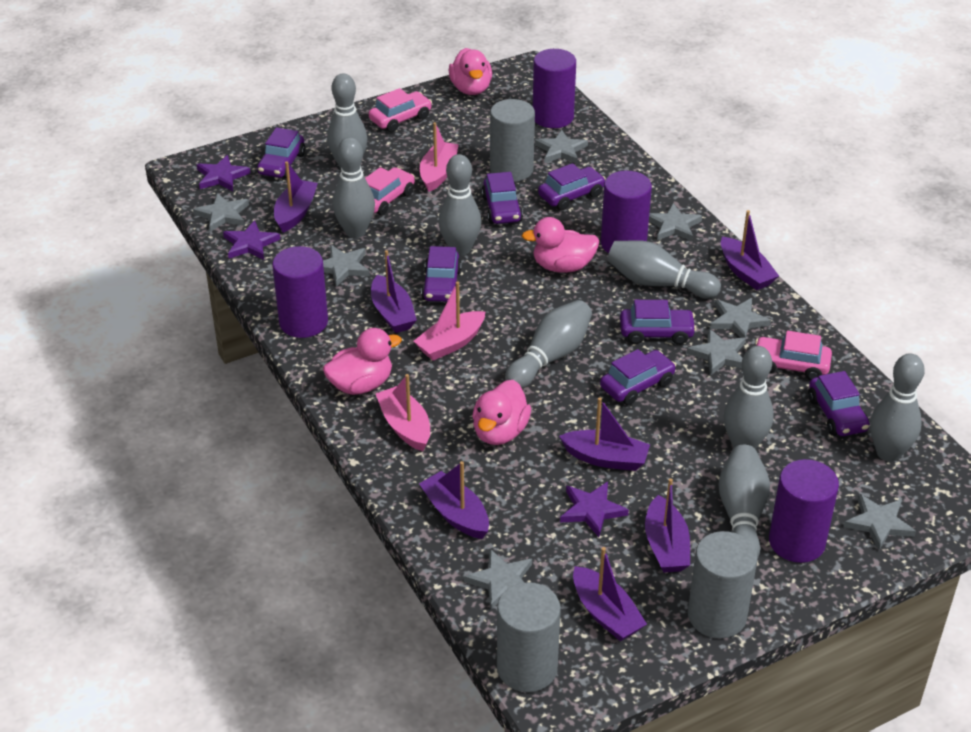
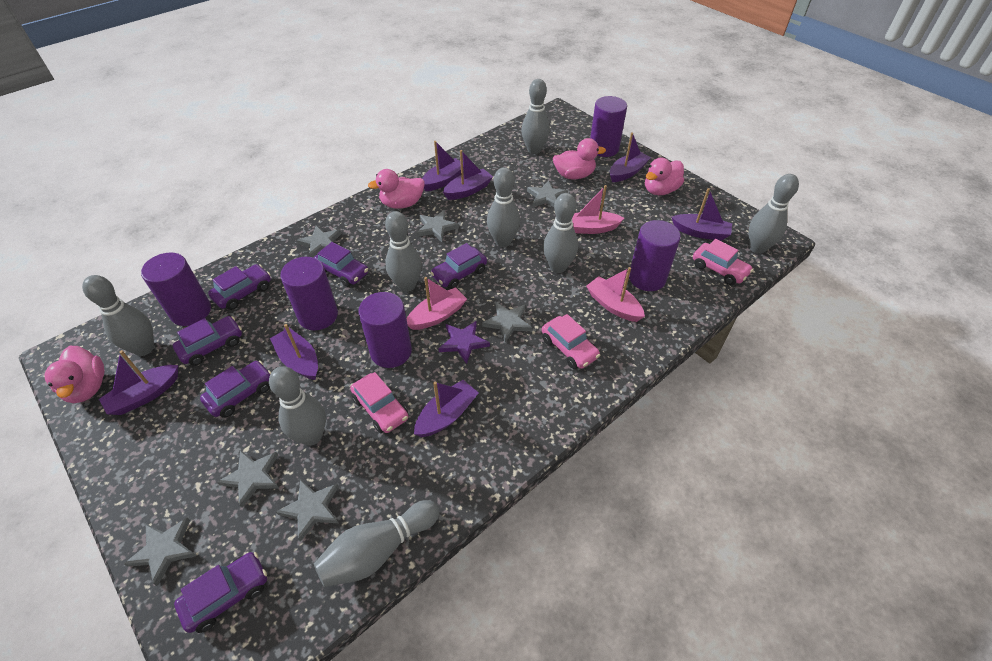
grey cylinder: 3 -> 0
grey star: 8 -> 7
purple car: 7 -> 6
purple cylinder: 4 -> 5
purple star: 3 -> 1

